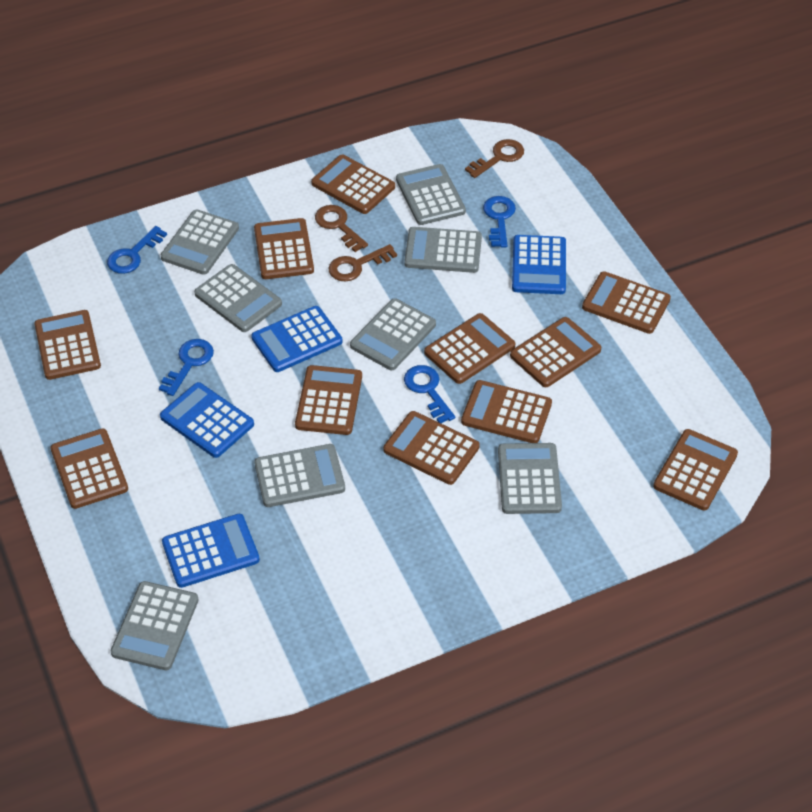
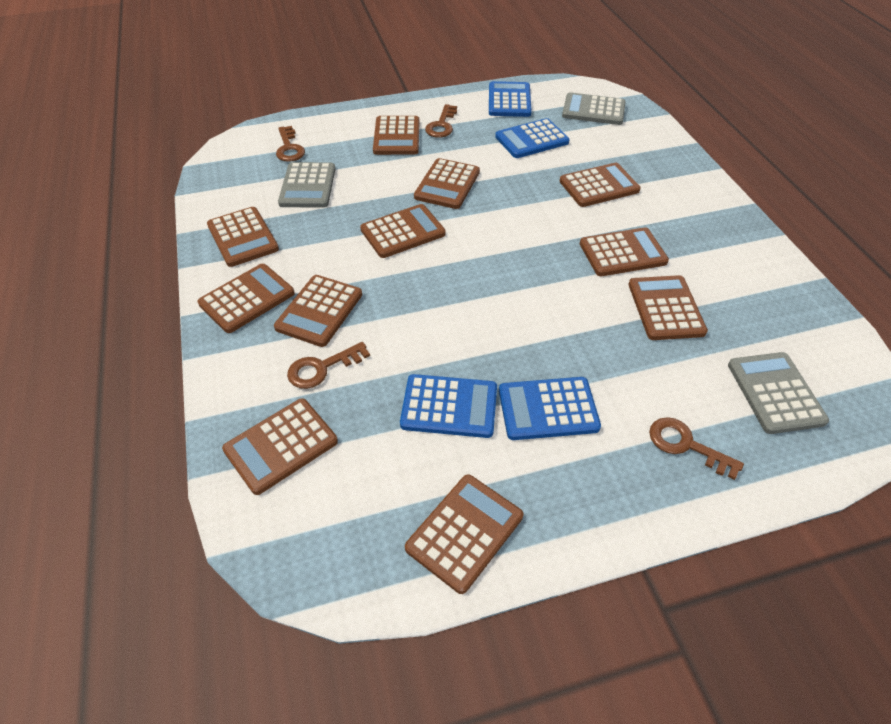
blue key: 4 -> 0
brown key: 3 -> 4
grey calculator: 8 -> 3

